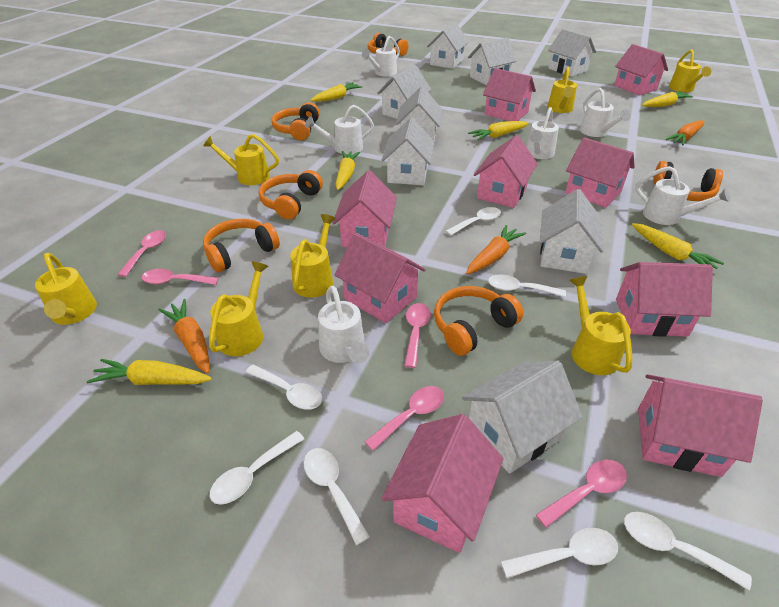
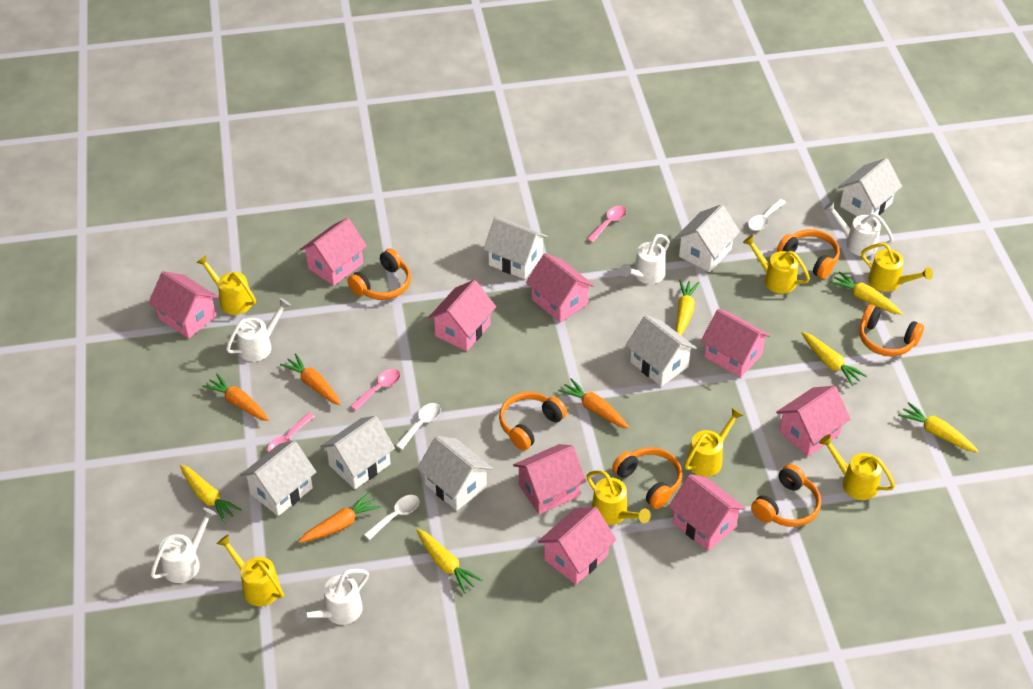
orange carrot: 3 -> 4
pink spoon: 5 -> 3
white house: 8 -> 7
white spoon: 7 -> 3
white watering can: 6 -> 5

